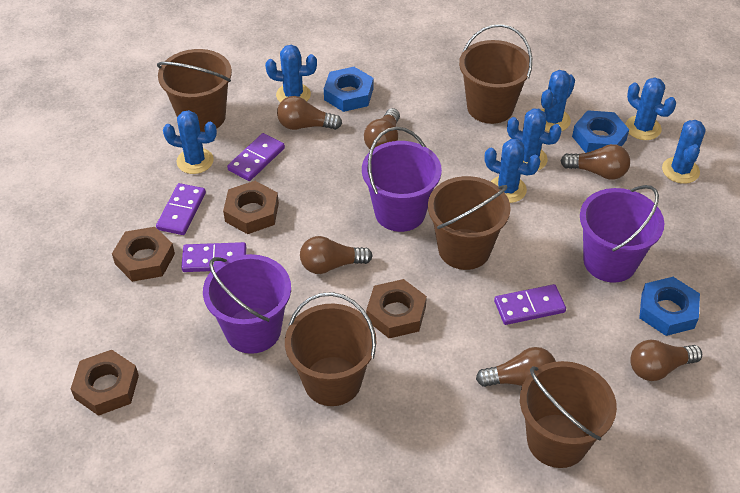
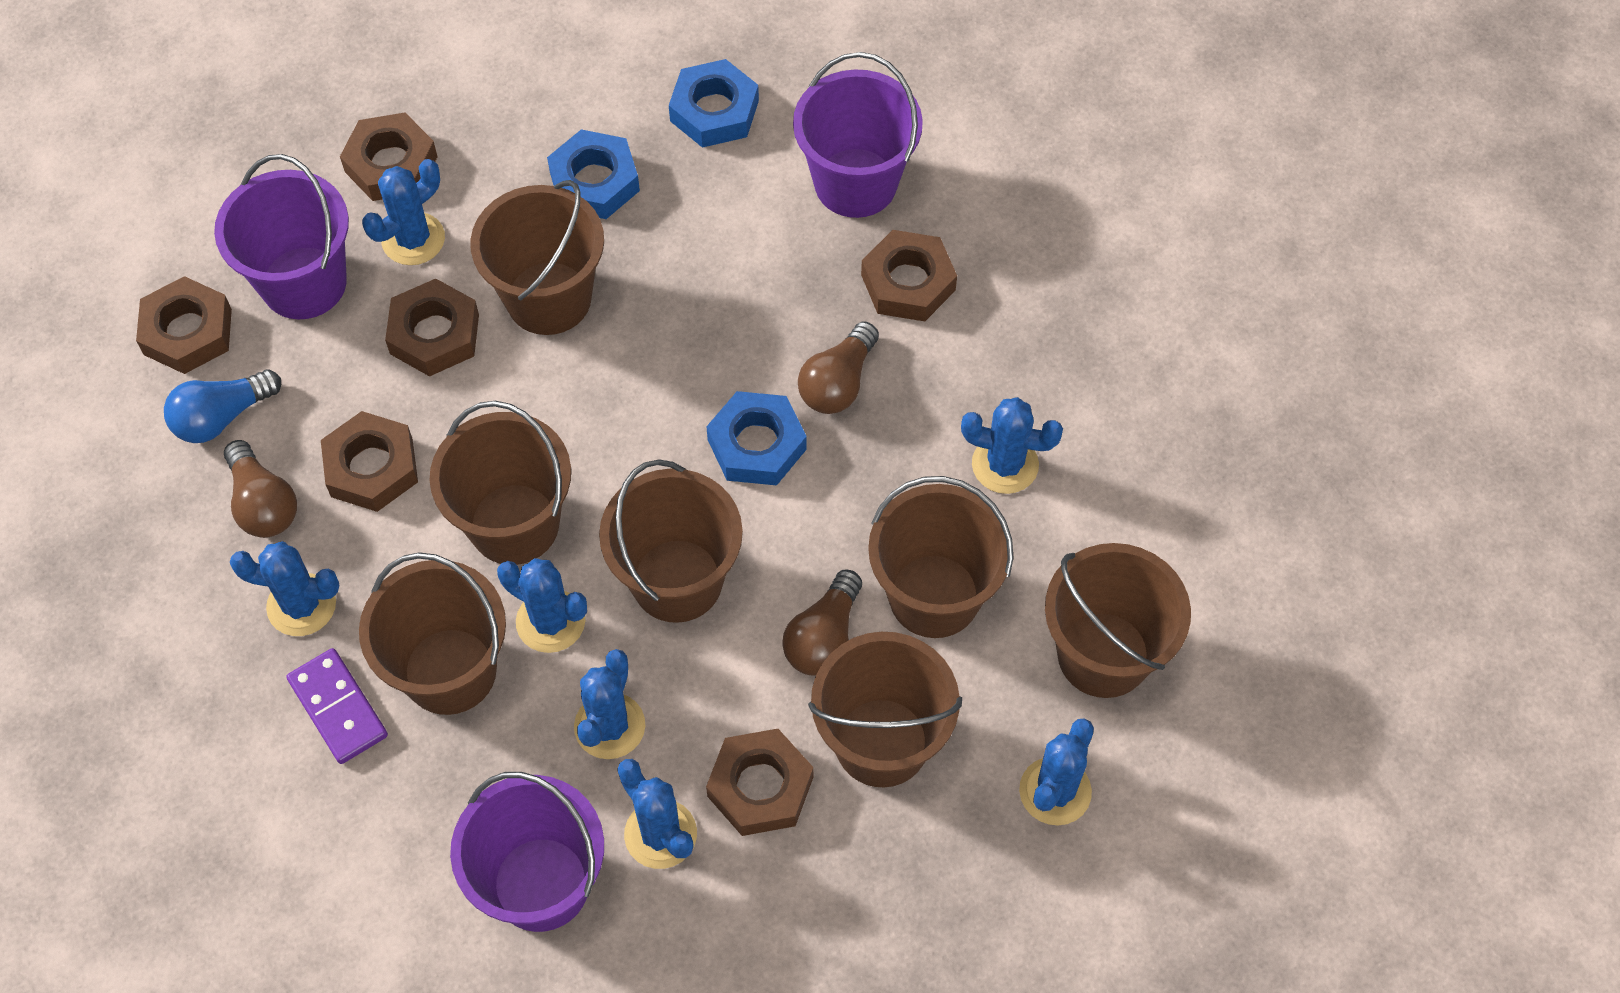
blue light bulb: 0 -> 1
brown bucket: 5 -> 7
brown light bulb: 6 -> 3
brown nut: 4 -> 6
purple domino: 4 -> 1

